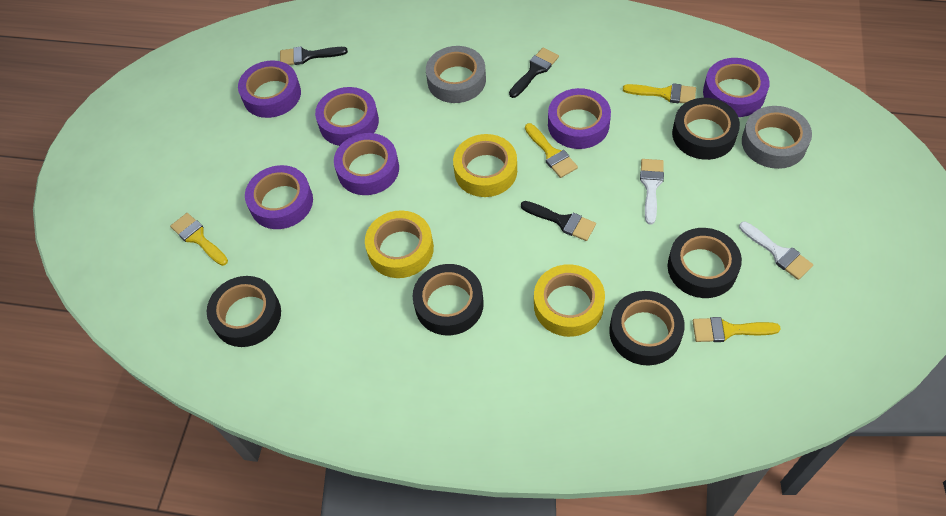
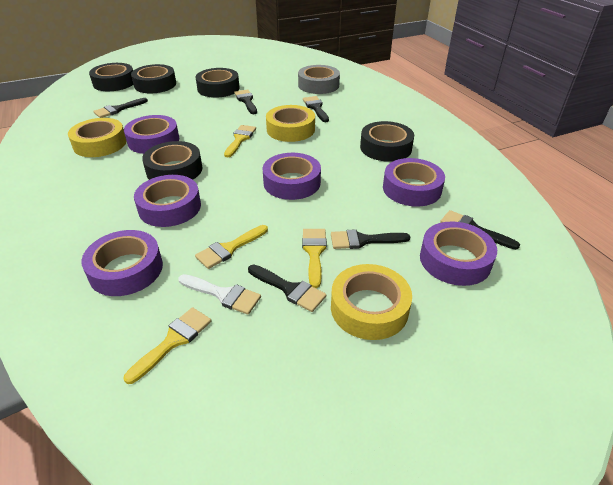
black brush: 3 -> 6
grey tape: 2 -> 1
white brush: 2 -> 1

